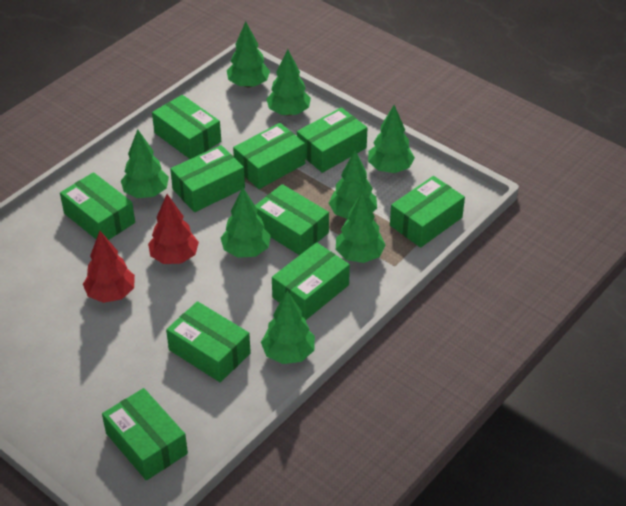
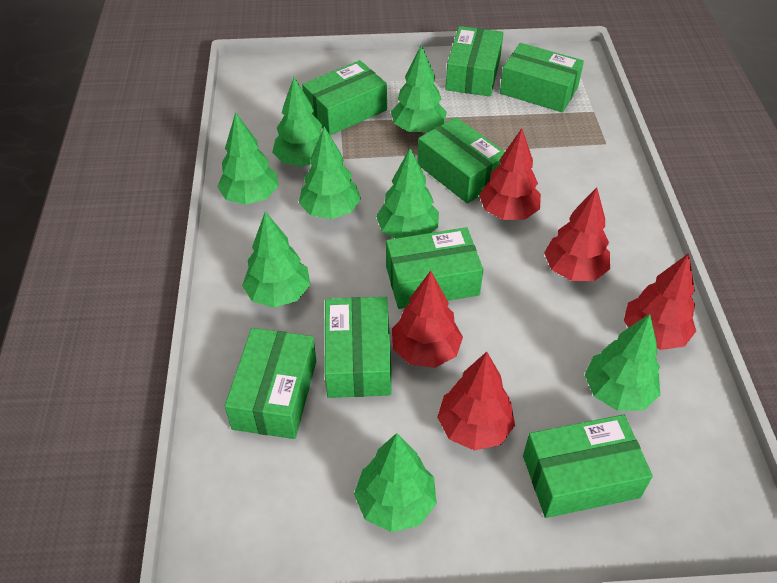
green box: 10 -> 8
red tree: 2 -> 5

